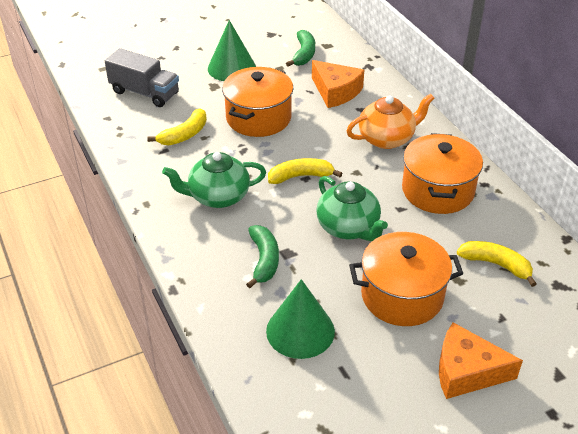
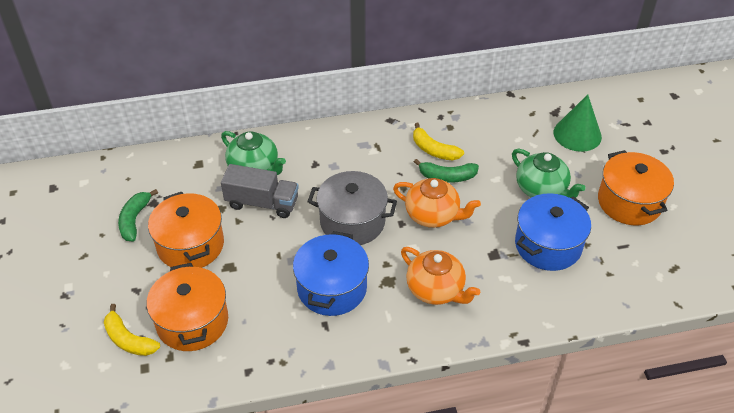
blue pot: 0 -> 2
green cone: 2 -> 1
grey pot: 0 -> 1
orange cheese: 2 -> 0
orange teapot: 1 -> 2
yellow banana: 3 -> 2

